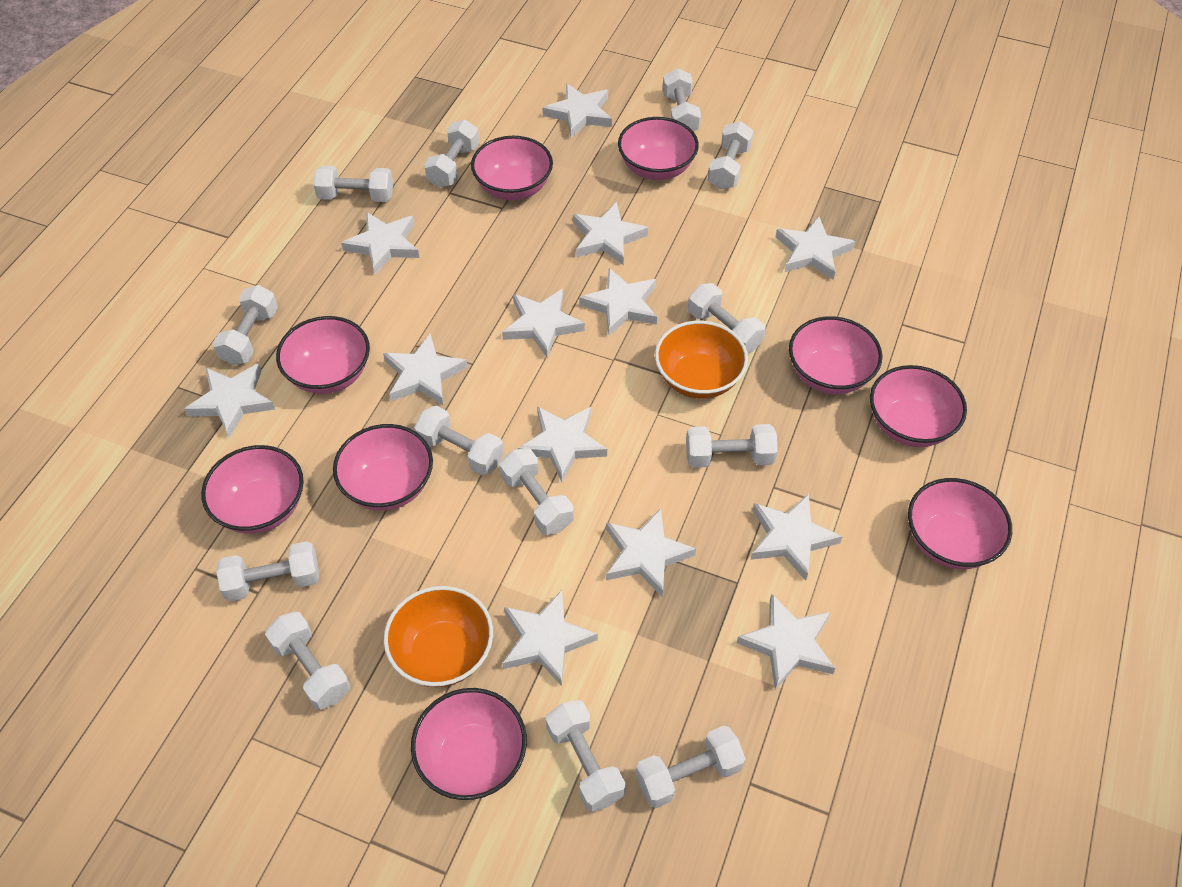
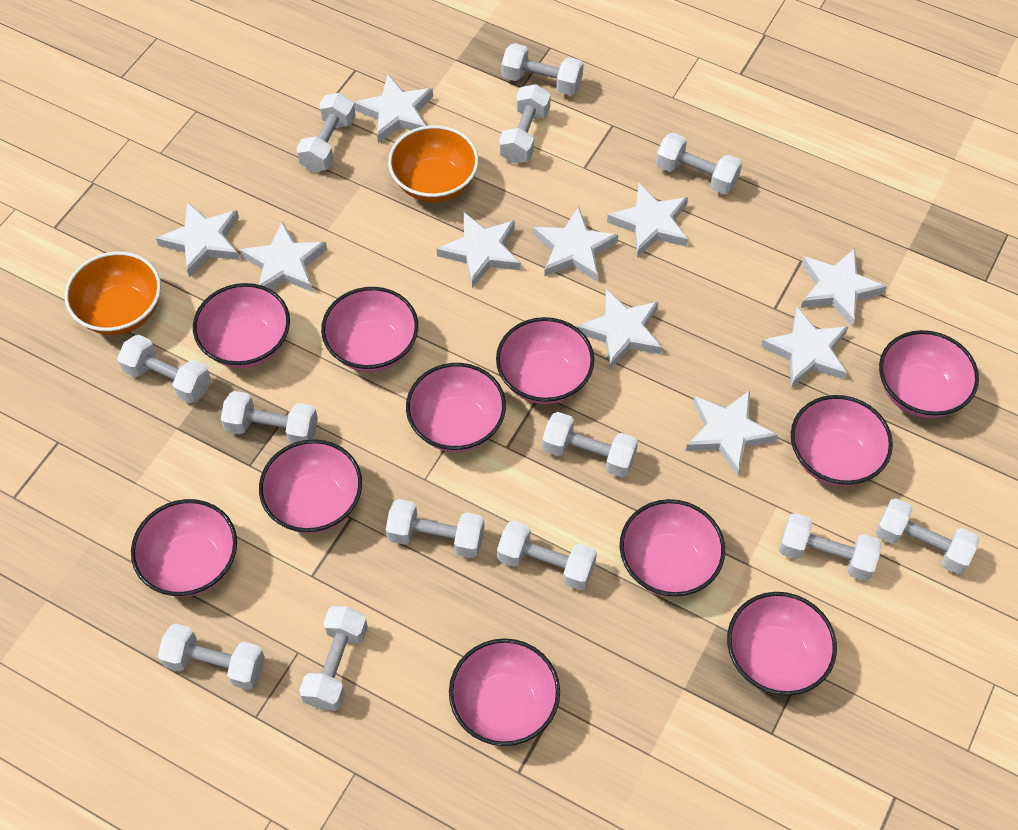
pink bowl: 9 -> 11
white star: 13 -> 10

